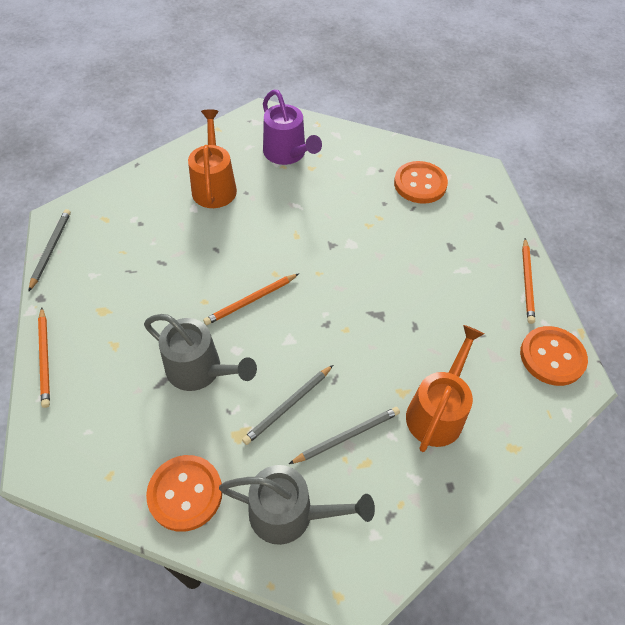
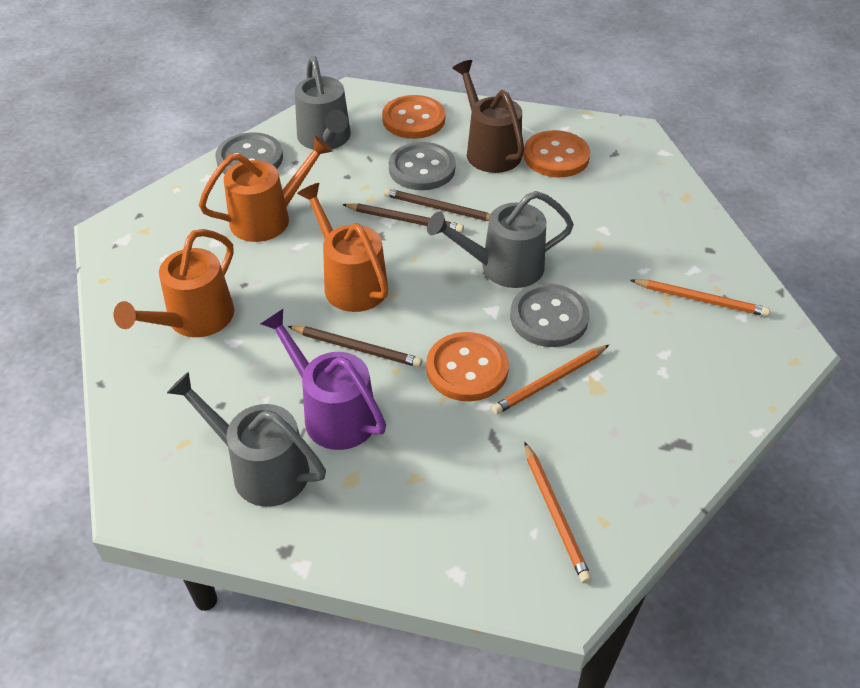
brown pencil: 0 -> 3
brown watering can: 0 -> 1
grey button: 0 -> 3
grey pencil: 3 -> 0
grey watering can: 2 -> 3
orange watering can: 2 -> 3

